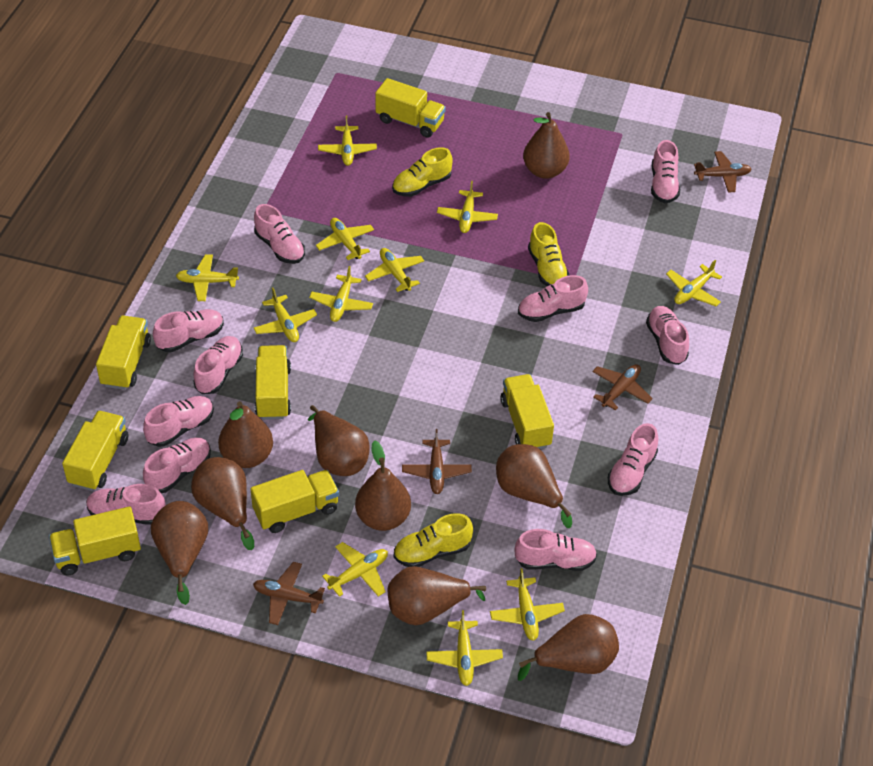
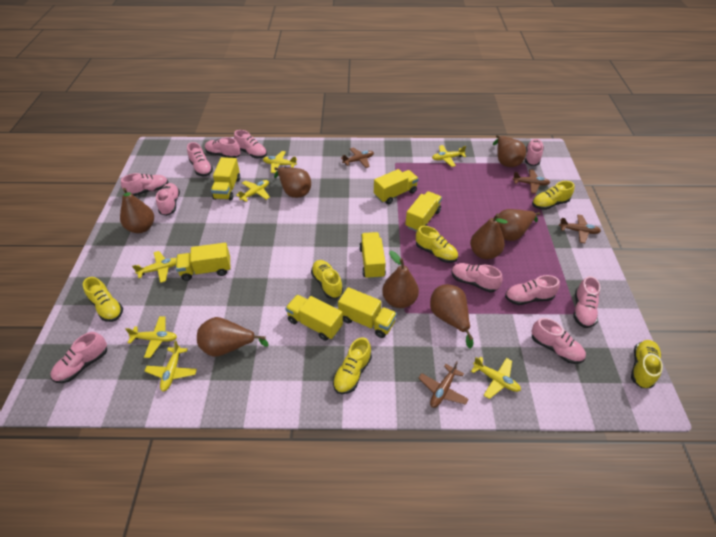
brown pear: 9 -> 8
yellow plane: 11 -> 7
yellow shoe: 3 -> 6

